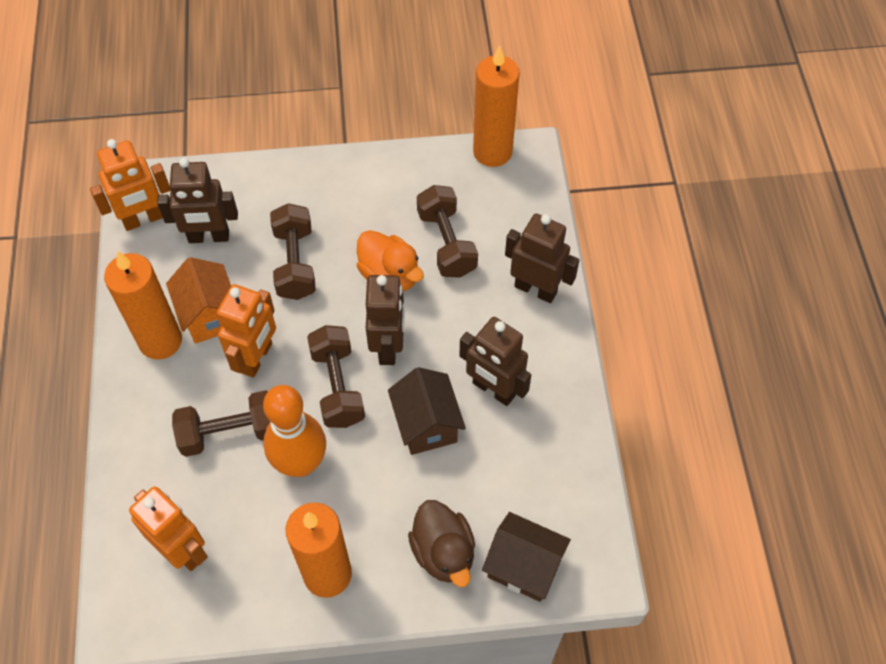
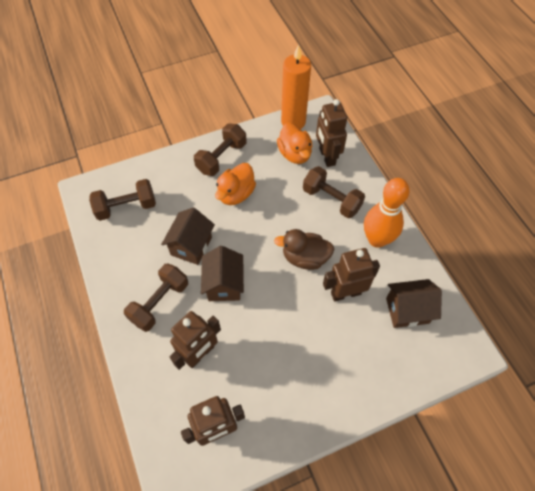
brown house: 2 -> 3
orange candle: 3 -> 1
orange duck: 1 -> 2
orange house: 1 -> 0
orange robot: 3 -> 0

